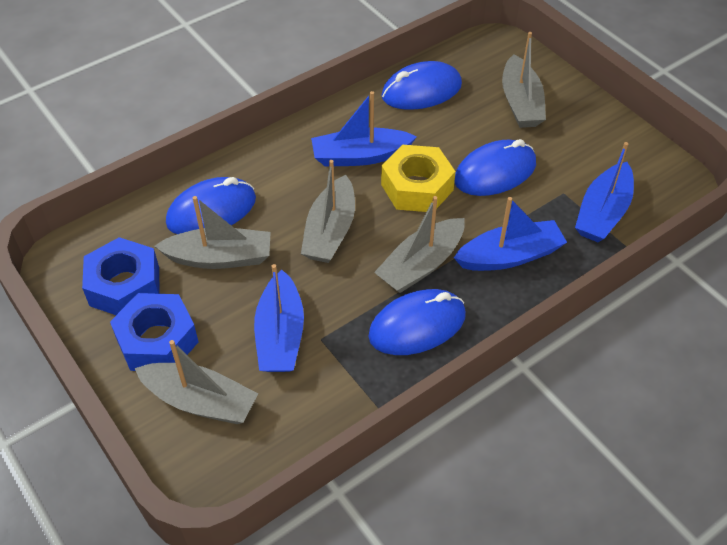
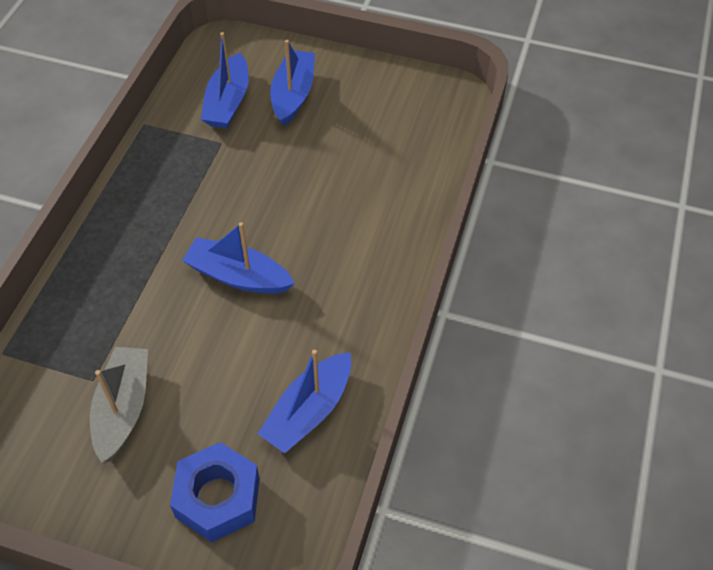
blue mouse: 4 -> 0
blue nut: 2 -> 1
grey boat: 5 -> 1
yellow nut: 1 -> 0

